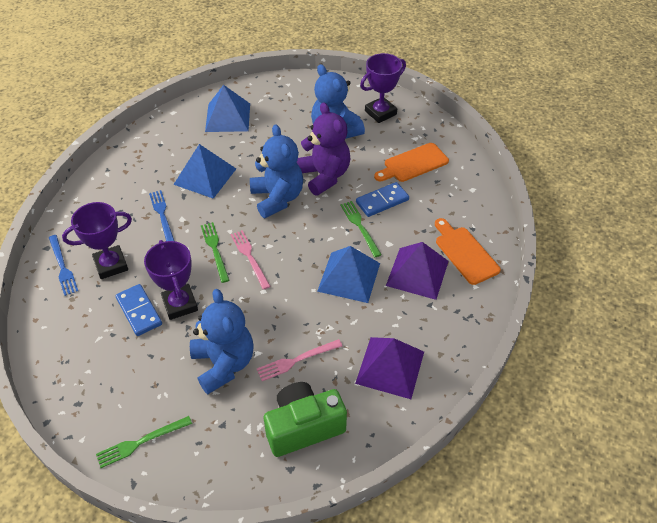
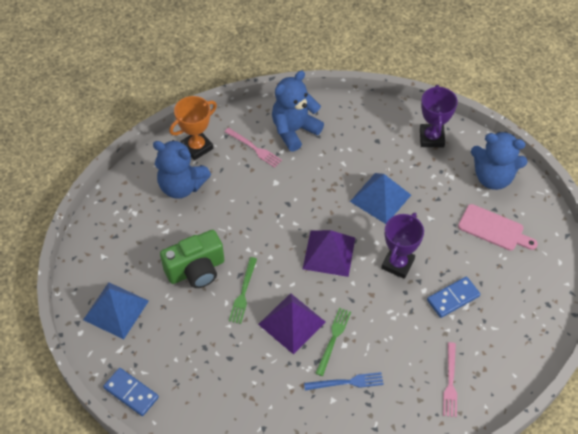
blue fork: 2 -> 1
blue pyramid: 3 -> 2
green fork: 3 -> 2
orange cutting board: 2 -> 0
orange trophy: 0 -> 1
pink cutting board: 0 -> 1
purple teddy bear: 1 -> 0
purple trophy: 3 -> 2

